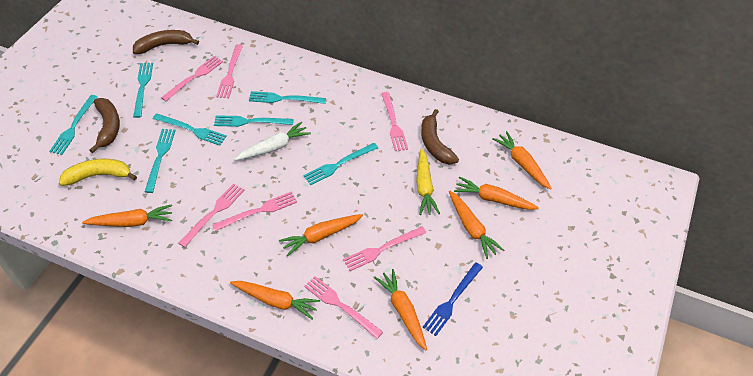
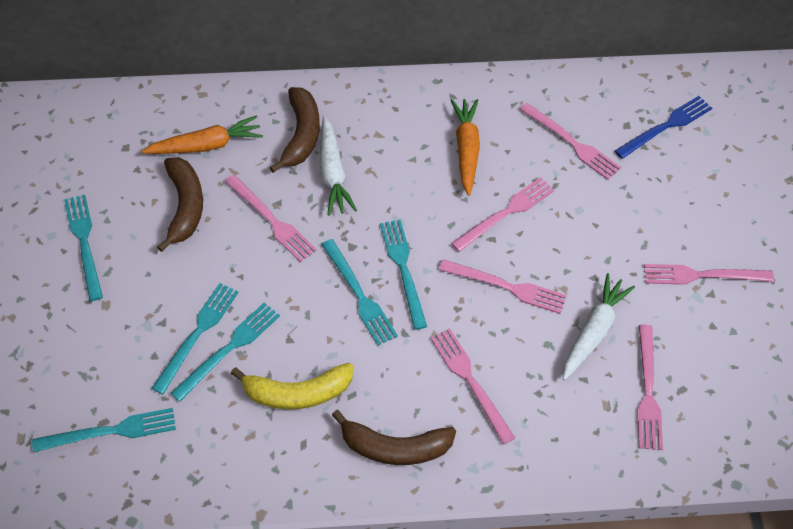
orange carrot: 7 -> 2
turquoise fork: 7 -> 6
white carrot: 1 -> 2
yellow carrot: 1 -> 0

